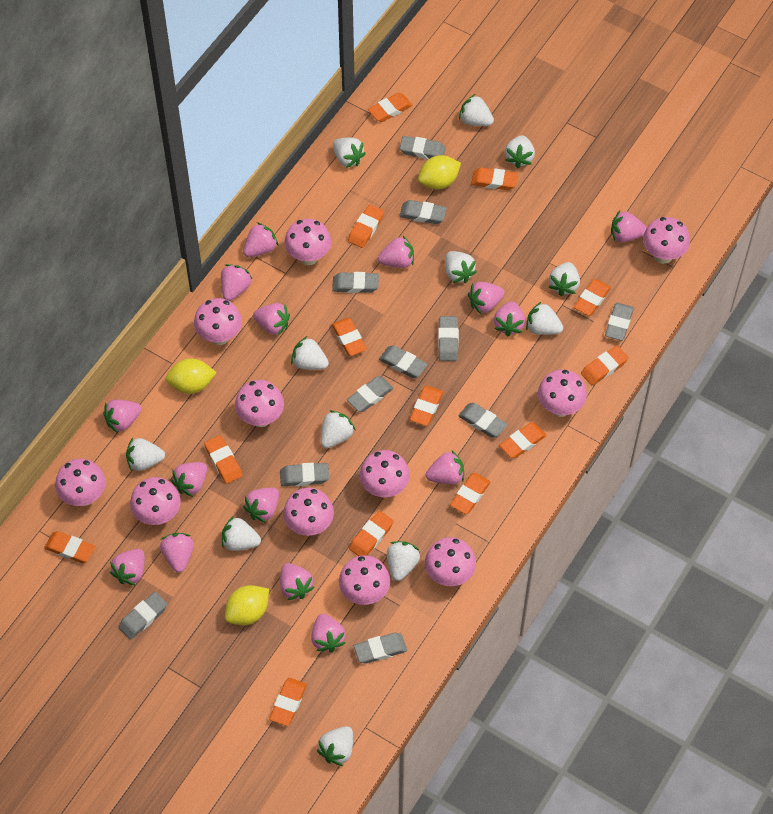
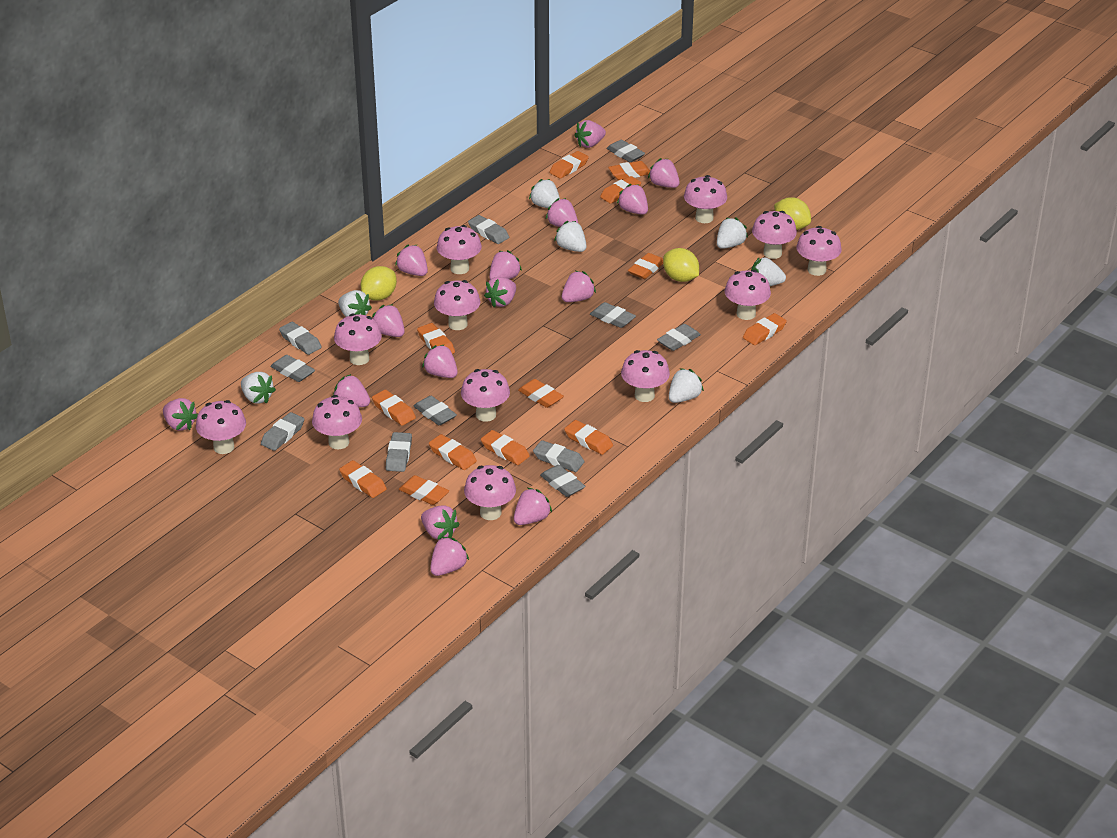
pink mushroom: 11 -> 12
white strawberry: 12 -> 7

